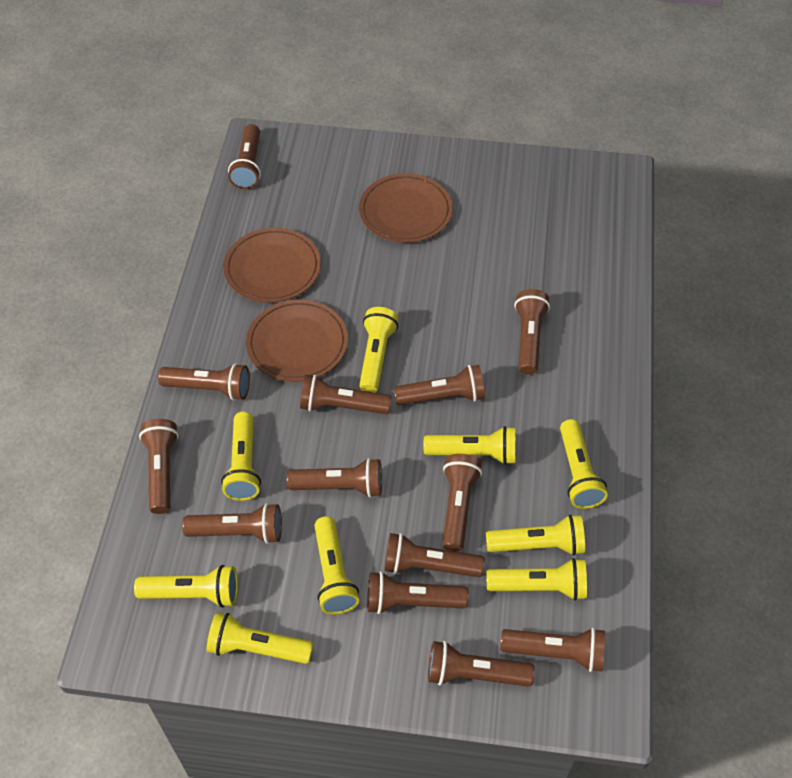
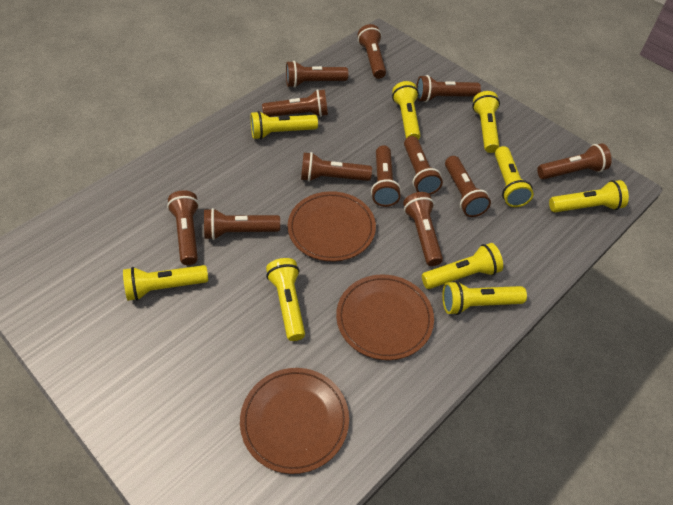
brown flashlight: 13 -> 12

